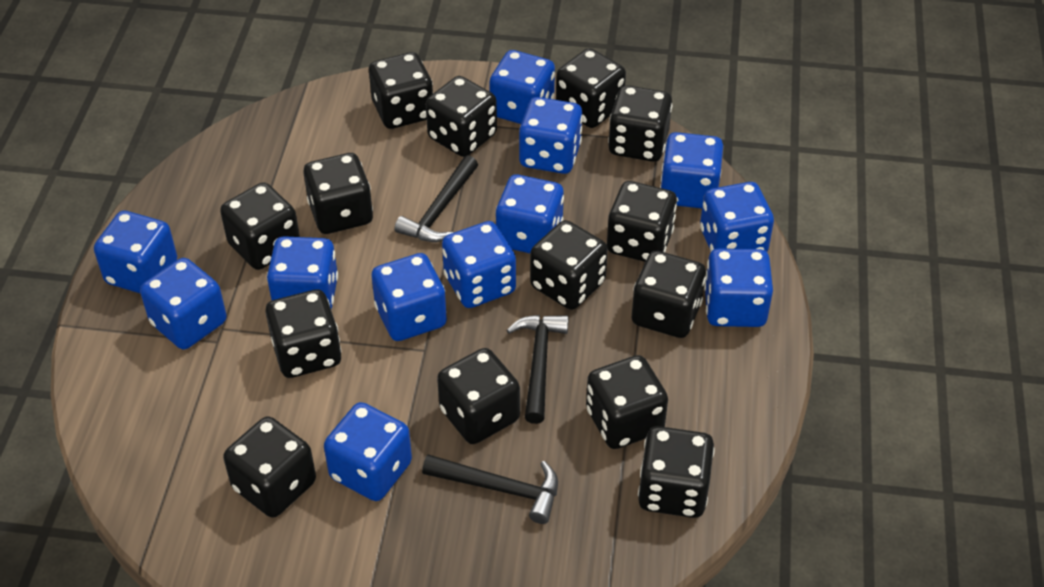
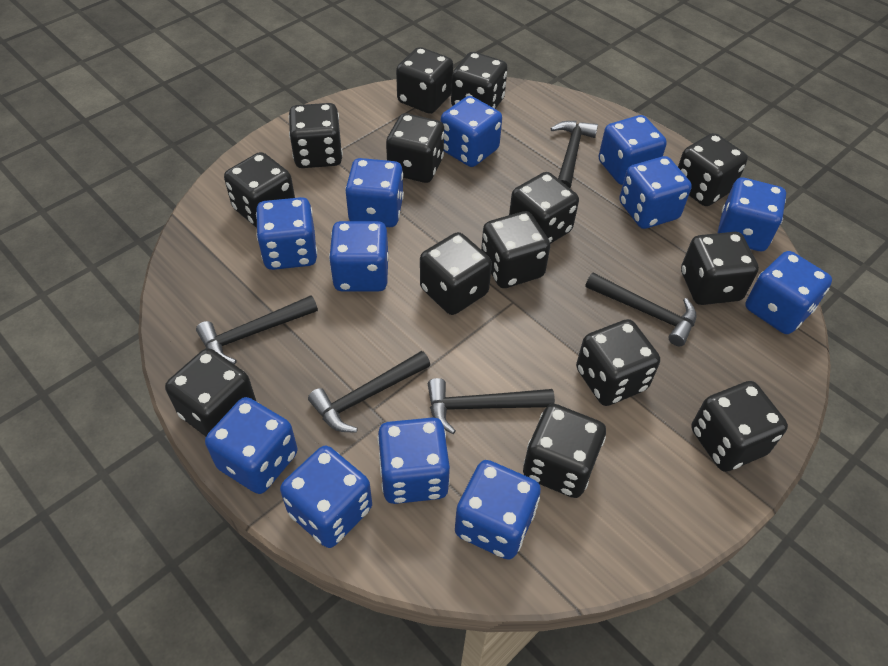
black hammer: 3 -> 5

